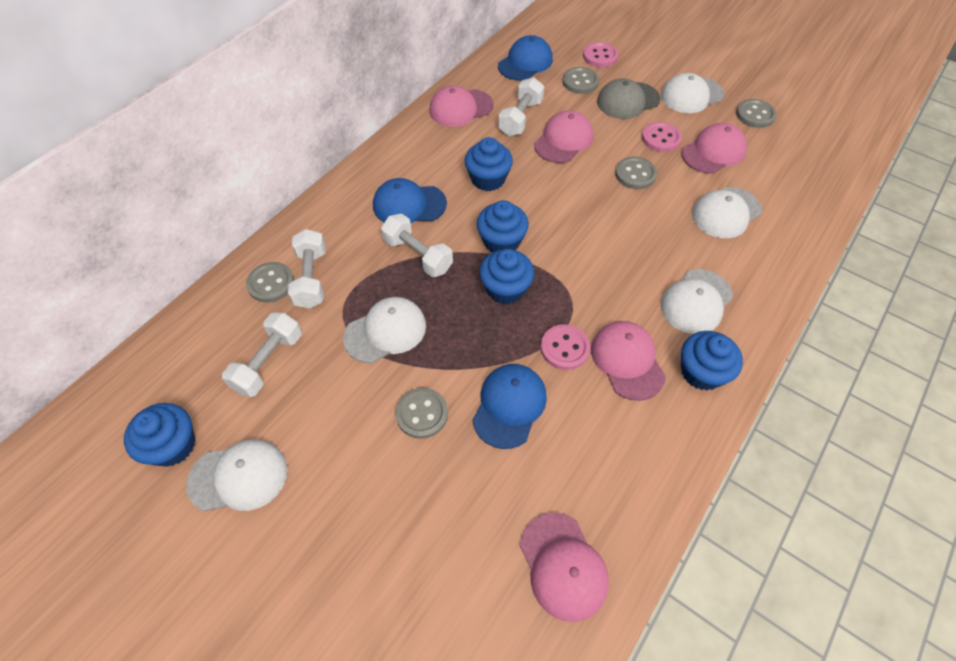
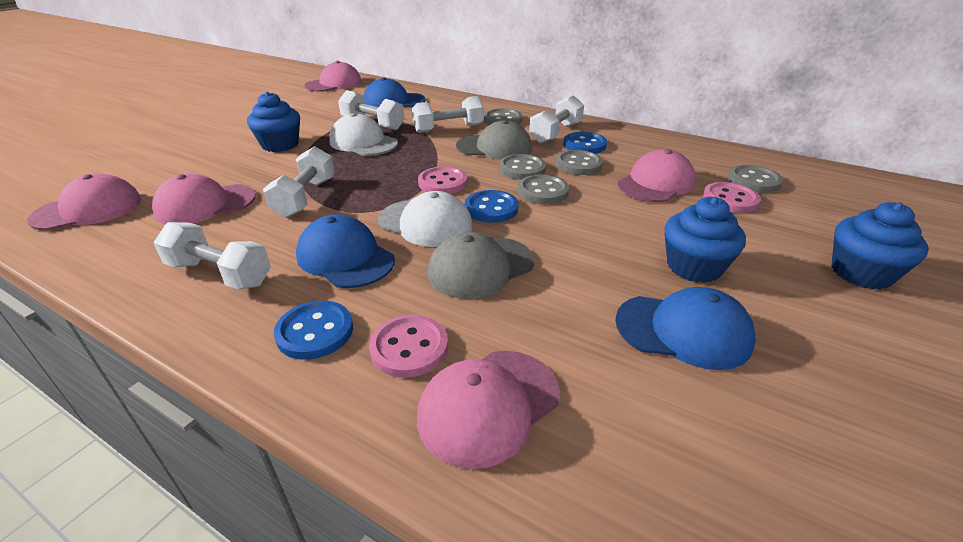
blue button: 0 -> 3
blue cupcake: 5 -> 3
grey cap: 1 -> 2
white cap: 5 -> 2
white dumbbell: 4 -> 5

